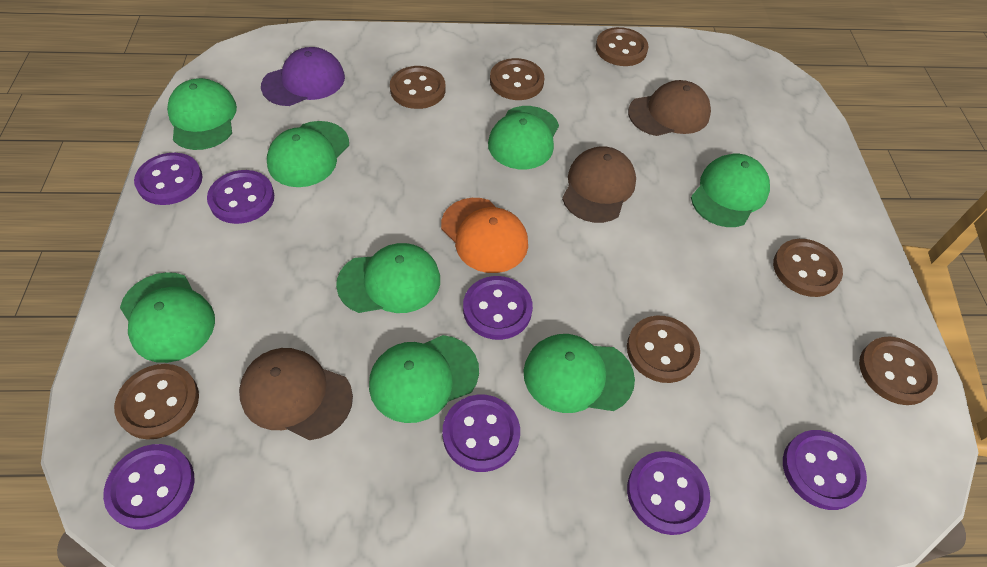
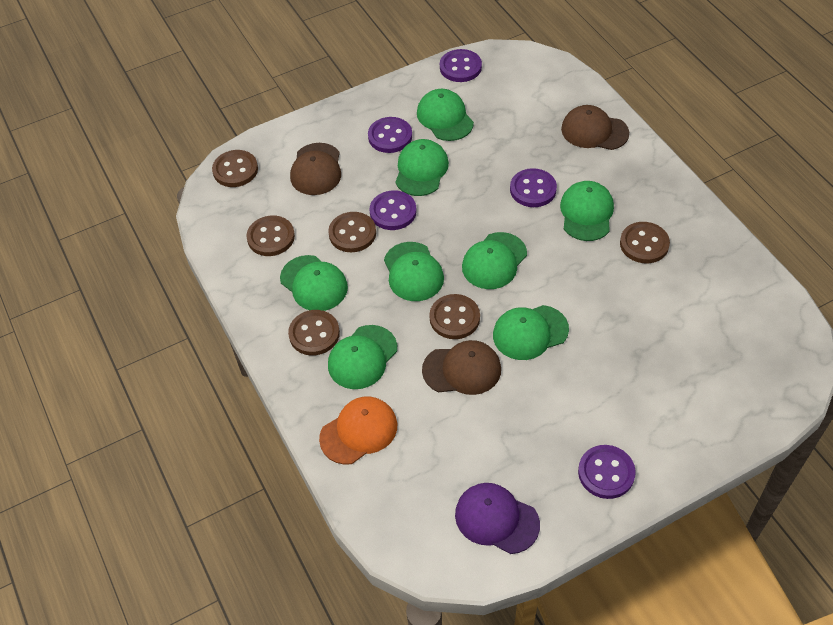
brown button: 7 -> 6
purple button: 7 -> 5

